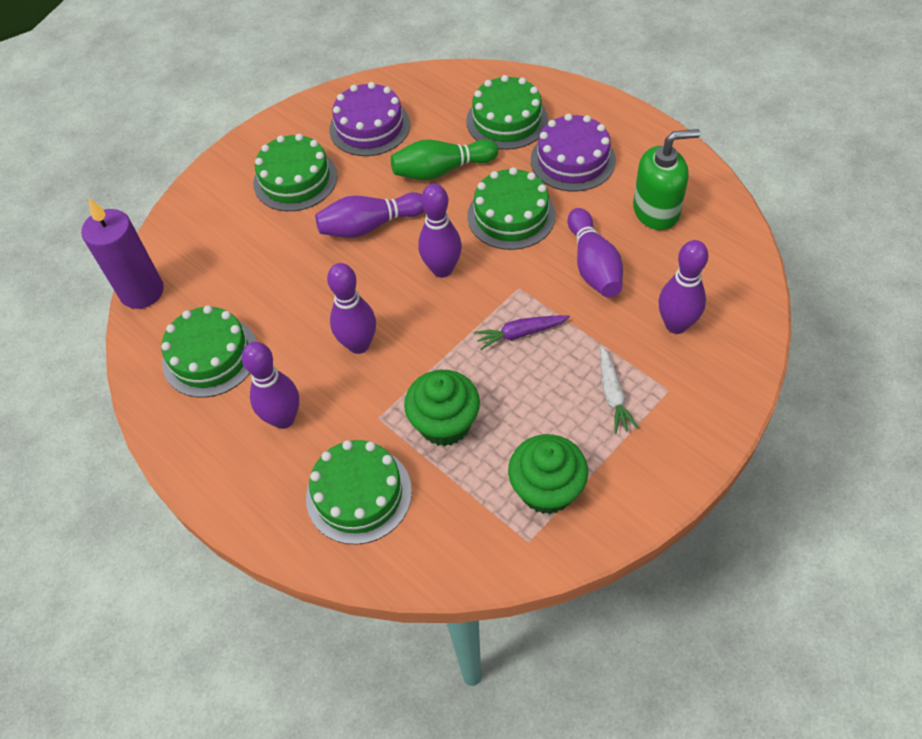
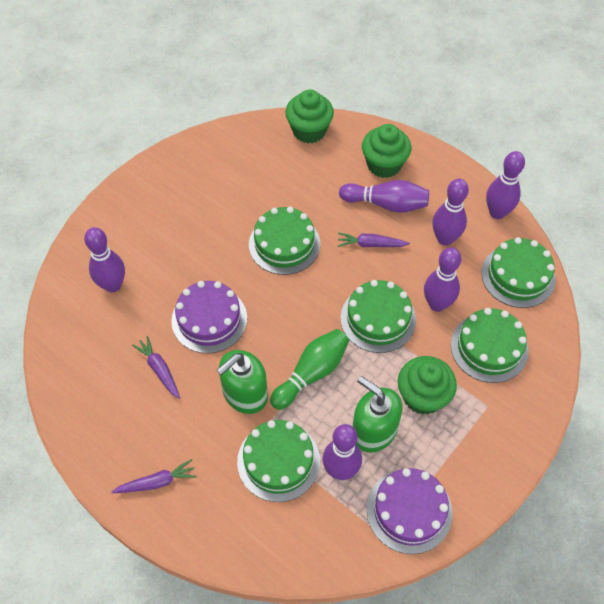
green cupcake: 2 -> 3
green soap dispenser: 1 -> 2
purple candle: 1 -> 0
purple carrot: 1 -> 3
white carrot: 1 -> 0

